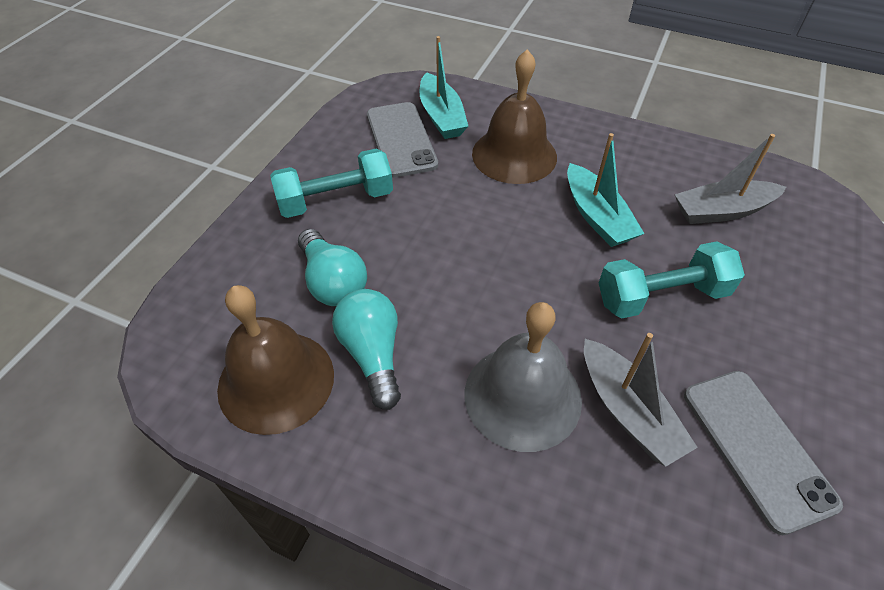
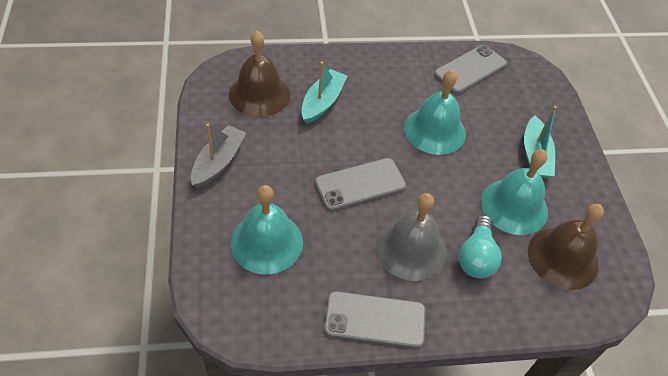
grey boat: 2 -> 1
grey phone: 2 -> 3
turquoise bell: 0 -> 3
turquoise dumbbell: 2 -> 0
turquoise light bulb: 2 -> 1

